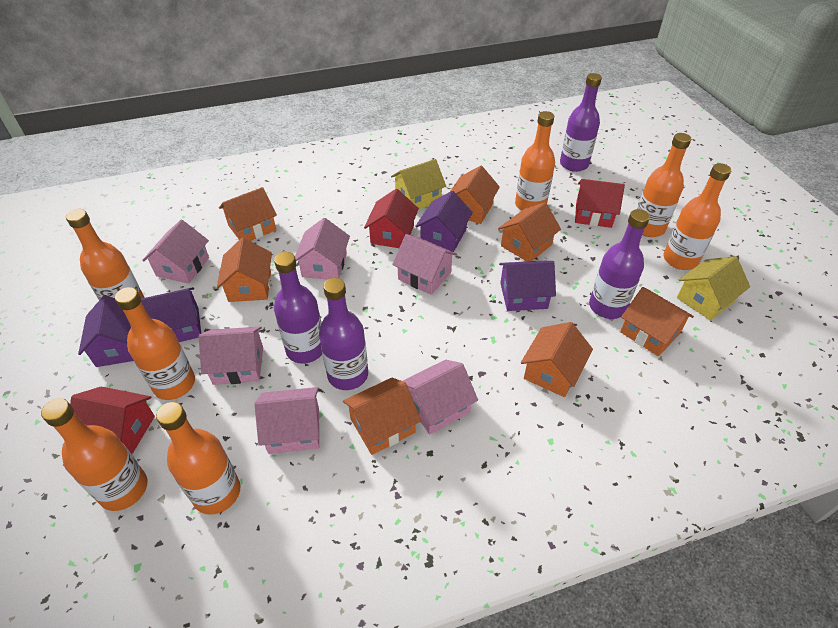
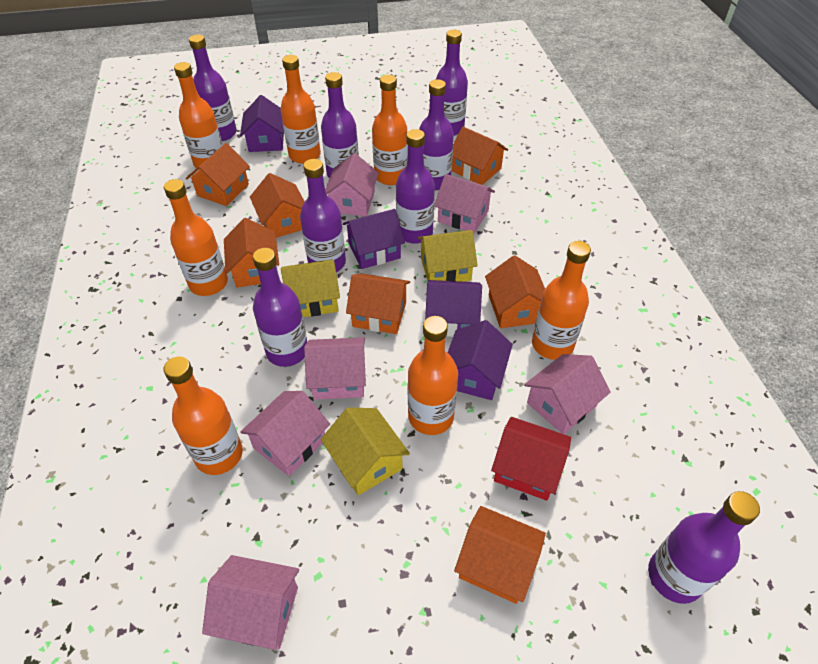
purple bottle: 4 -> 8
red house: 3 -> 1
yellow house: 2 -> 3

